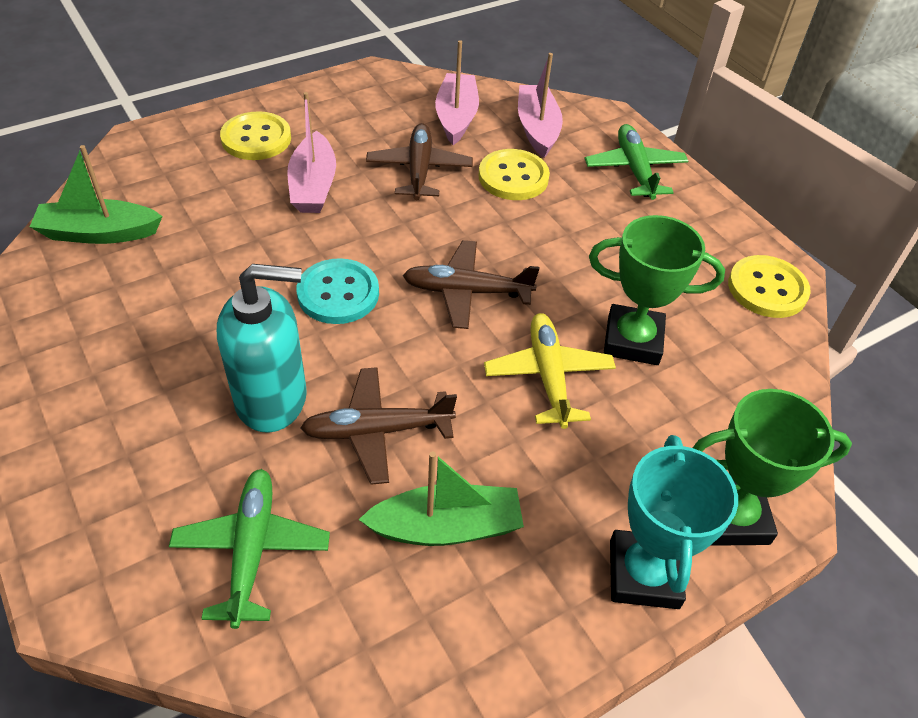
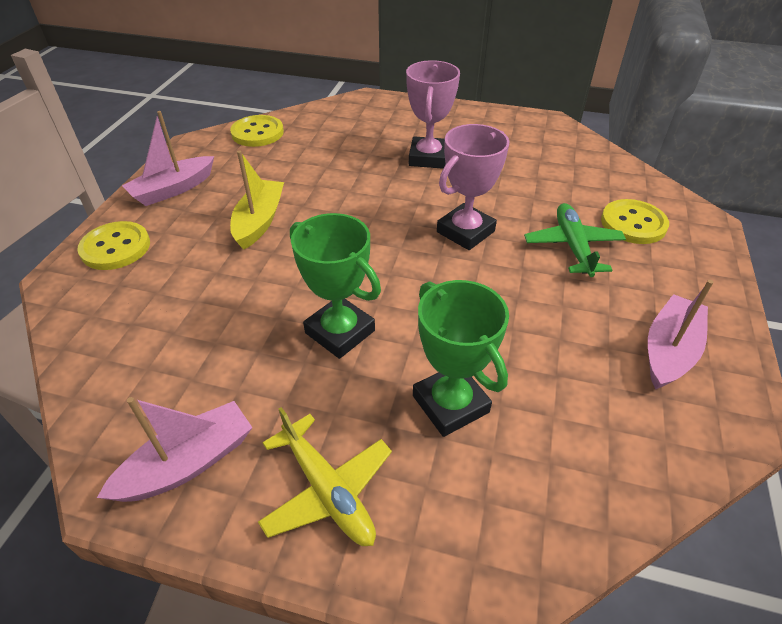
brown plane: 3 -> 0
green boat: 2 -> 0
green plane: 2 -> 1
pink trophy: 0 -> 2
turquoise button: 1 -> 0
turquoise soap dispenser: 1 -> 0
turquoise trophy: 1 -> 0
yellow boat: 0 -> 1

